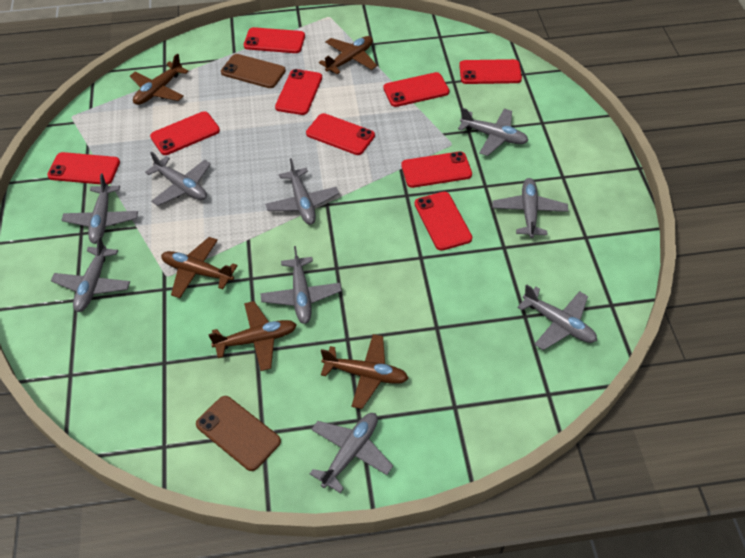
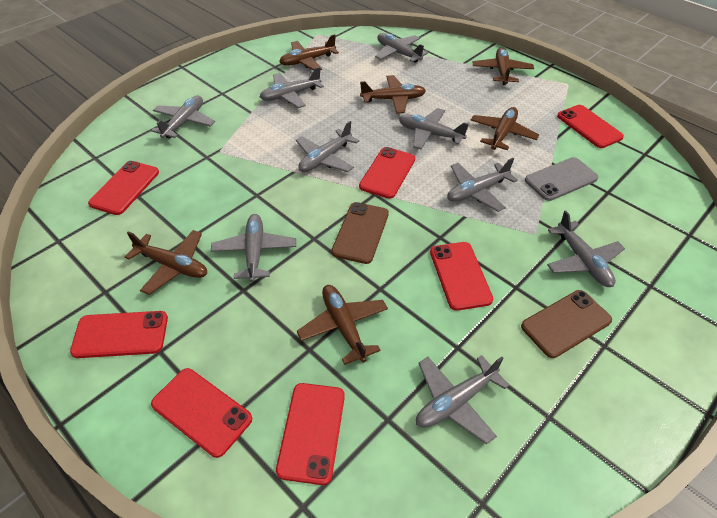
brown plane: 5 -> 6
grey phone: 0 -> 1
red phone: 9 -> 7

